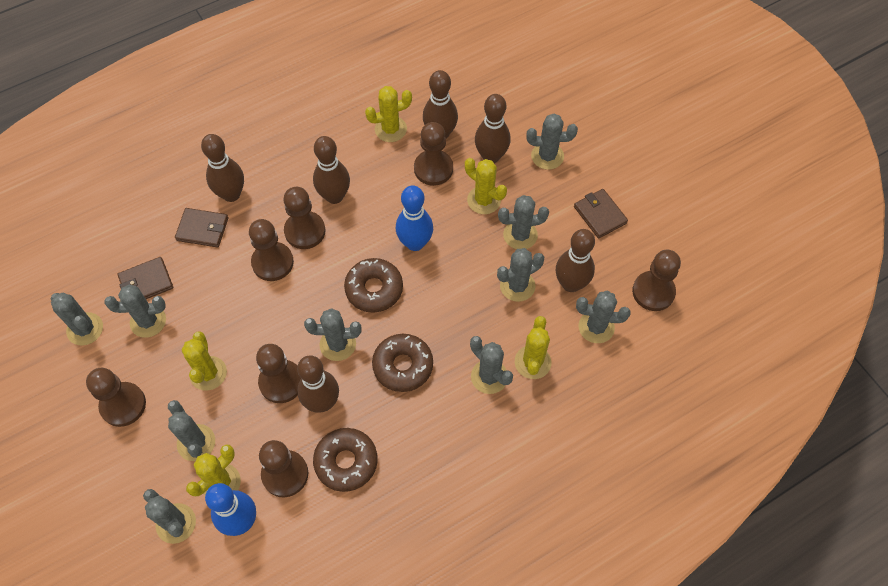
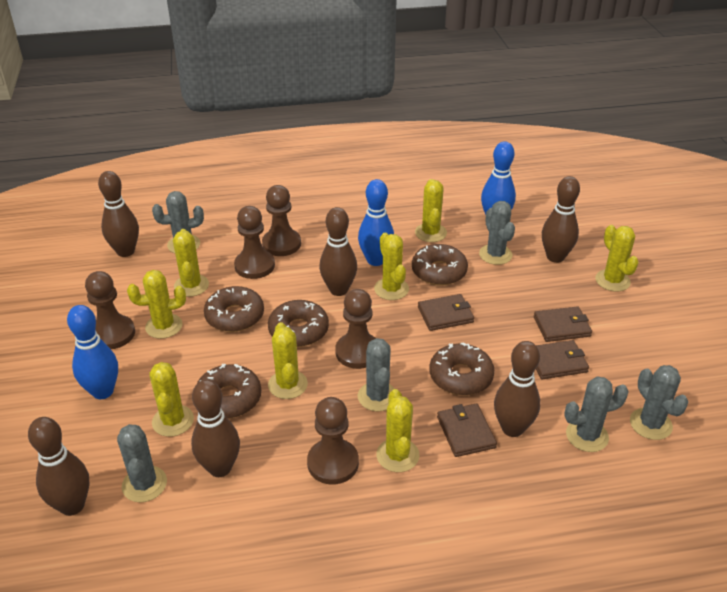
blue bowling pin: 2 -> 3
brown donut: 3 -> 5
brown pawn: 7 -> 5
brown wallet: 3 -> 4
grey cactus: 10 -> 6
yellow cactus: 5 -> 8

